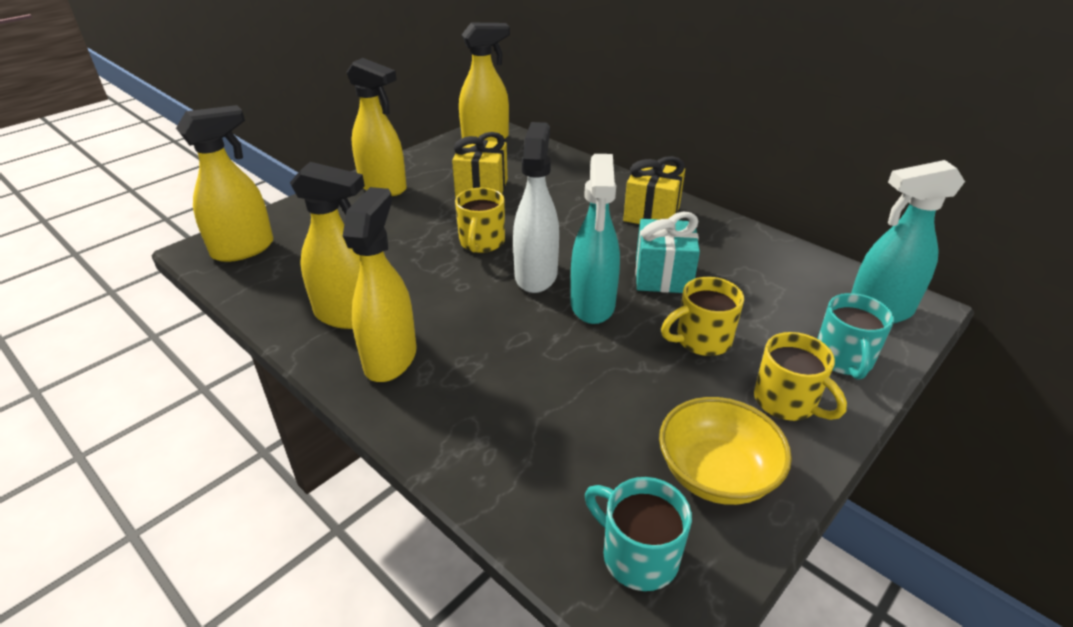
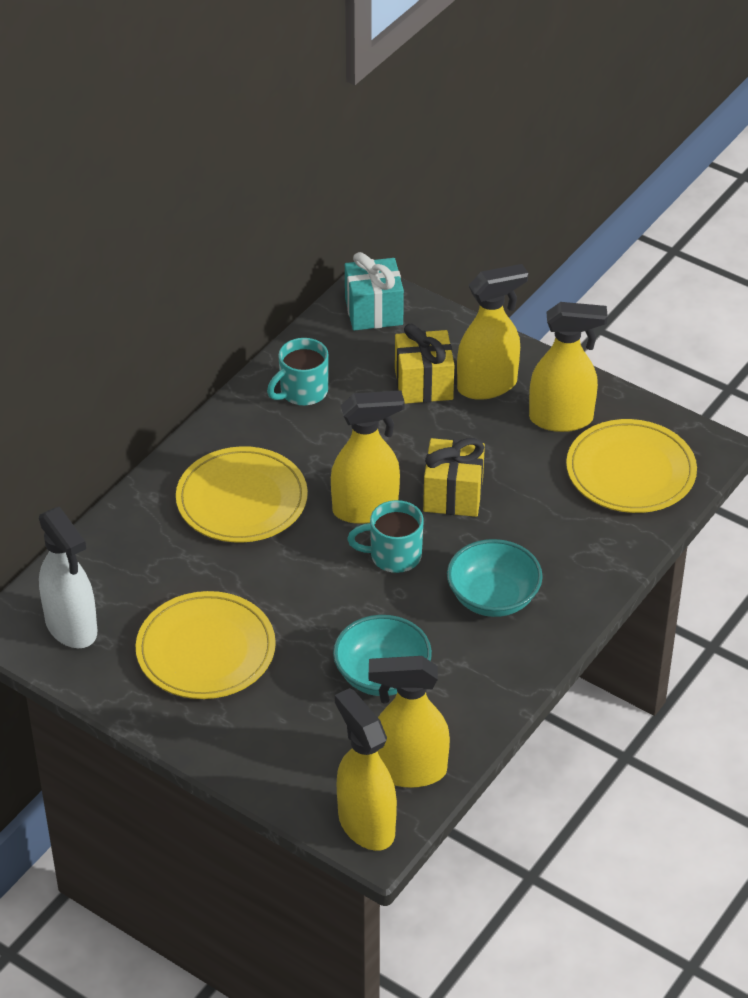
turquoise bowl: 0 -> 2
turquoise spray bottle: 2 -> 0
yellow bowl: 1 -> 0
yellow mug: 3 -> 0
yellow plate: 0 -> 3

